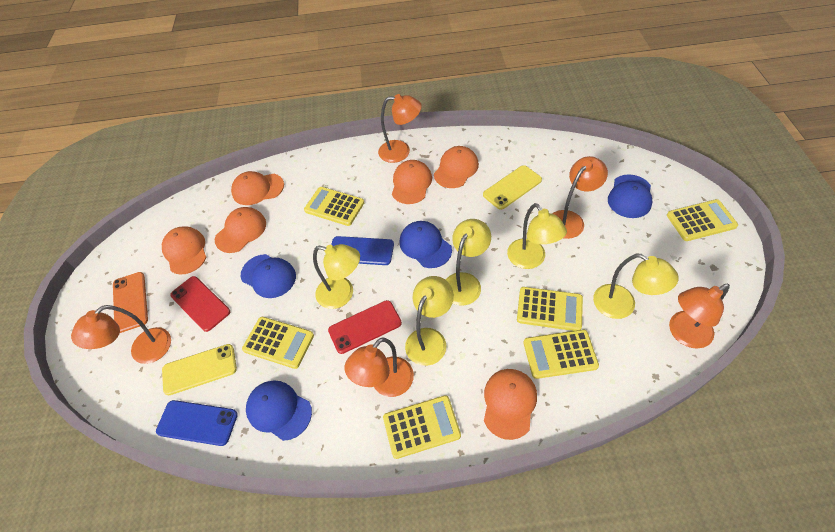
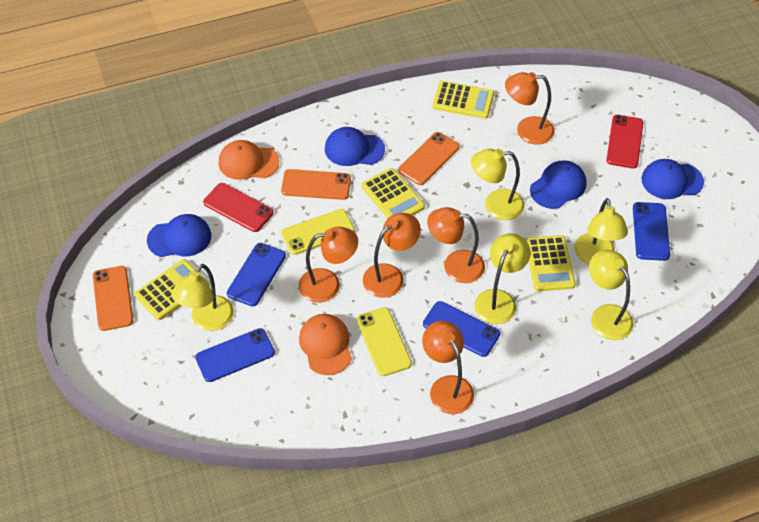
blue phone: 2 -> 4
orange cap: 6 -> 2
orange phone: 1 -> 3
yellow calculator: 6 -> 4

